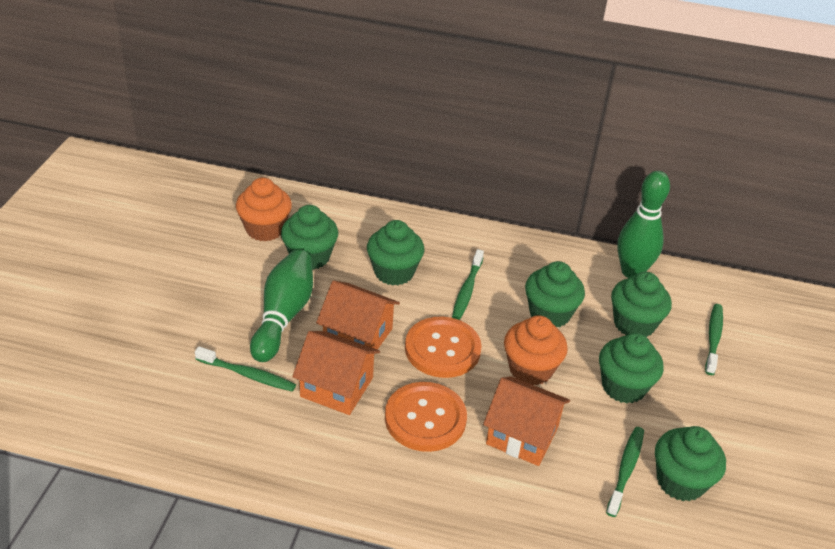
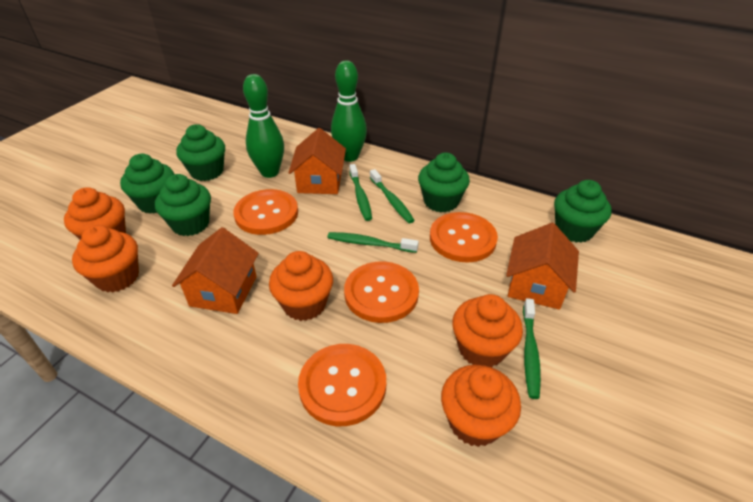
green cupcake: 6 -> 5
orange button: 2 -> 4
orange cupcake: 2 -> 5

